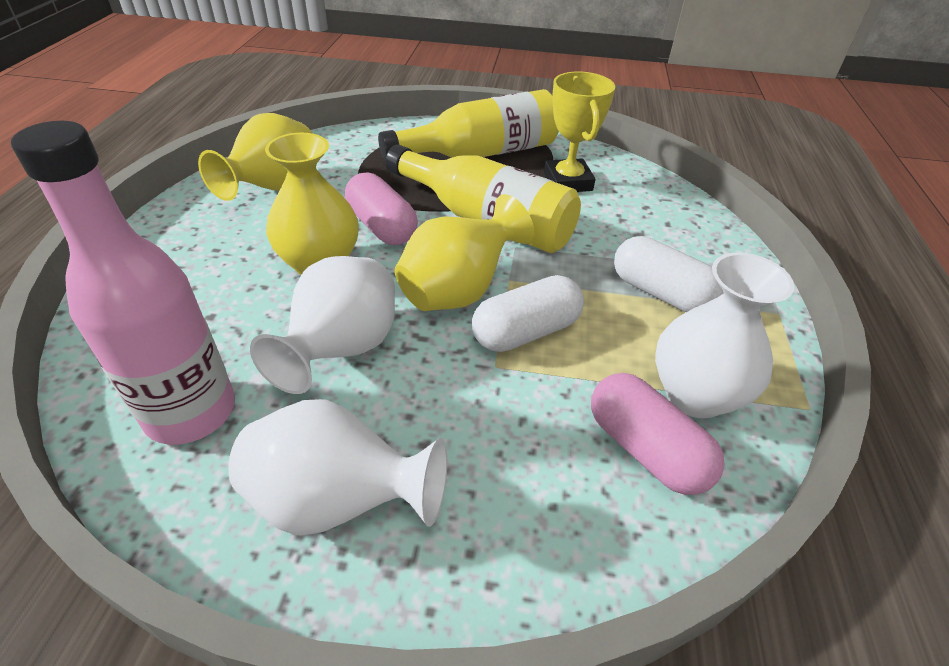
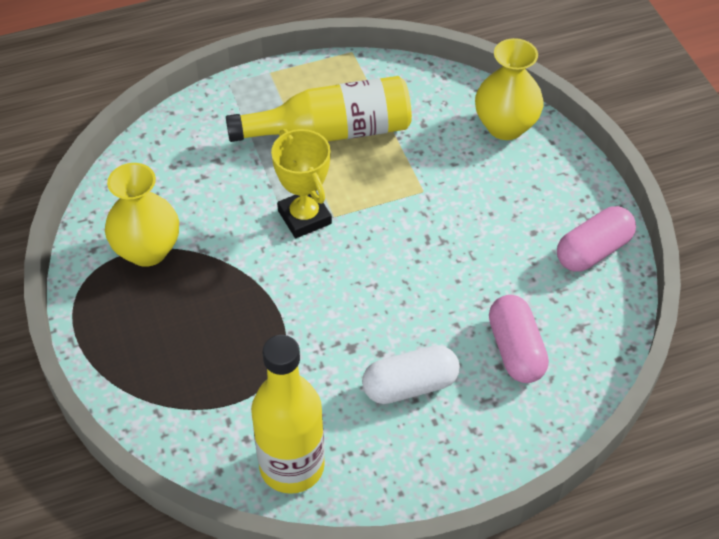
pink bottle: 1 -> 0
white capsule: 2 -> 1
white vase: 3 -> 0
yellow vase: 3 -> 2

